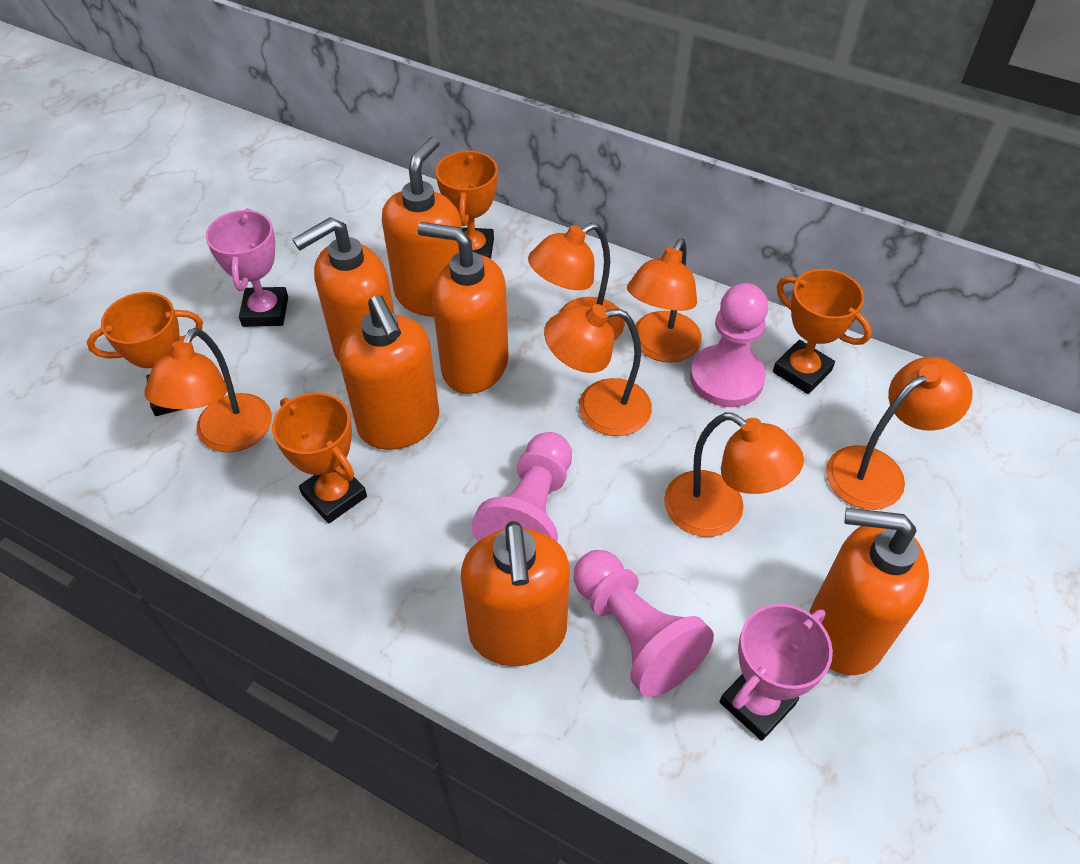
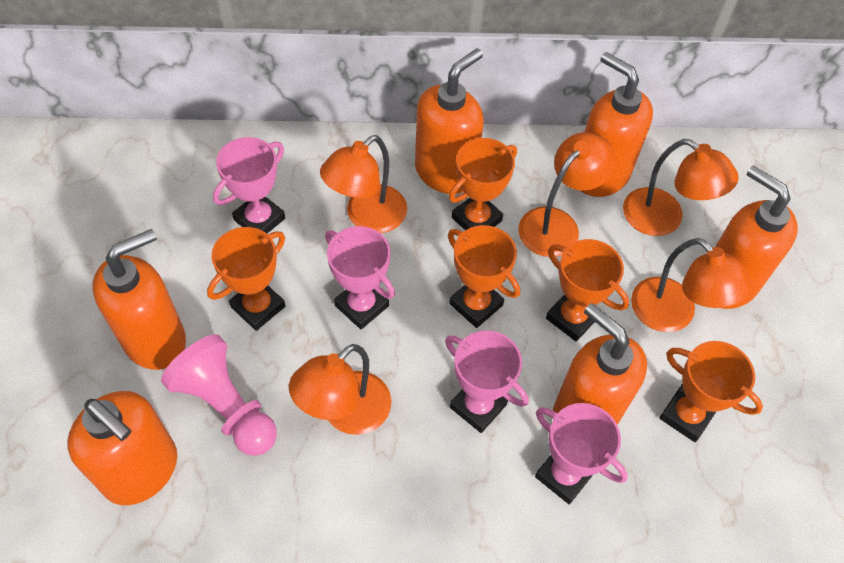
orange lamp: 6 -> 5
orange trophy: 4 -> 5
pink pawn: 3 -> 1
pink trophy: 2 -> 4

